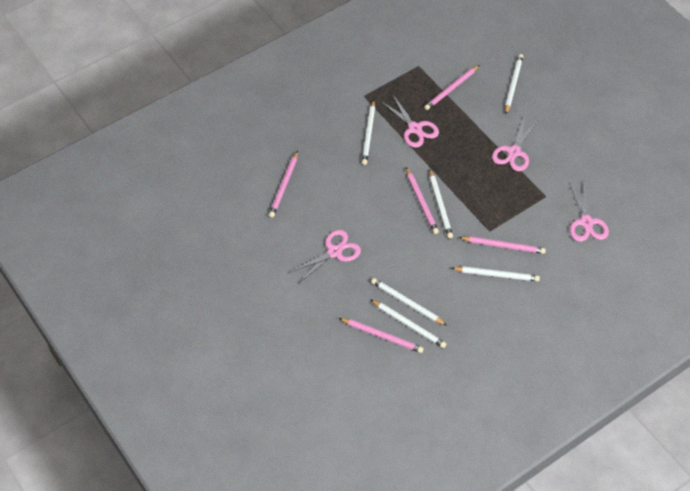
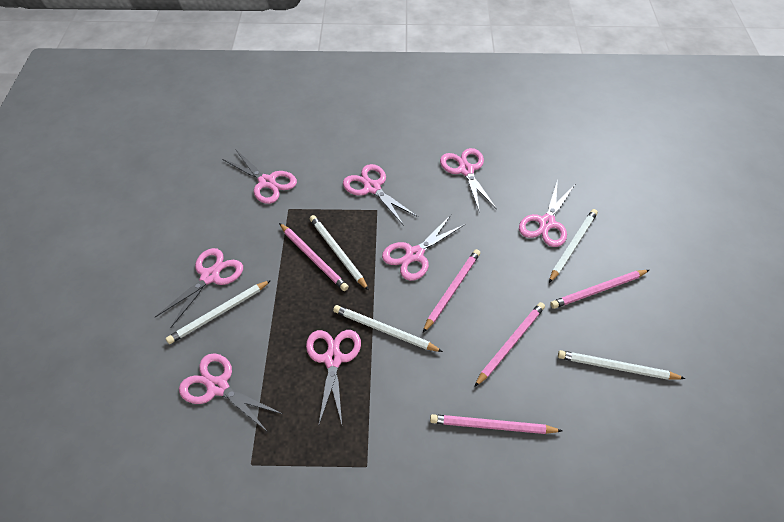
pink scissors: 4 -> 8
white pencil: 6 -> 5

